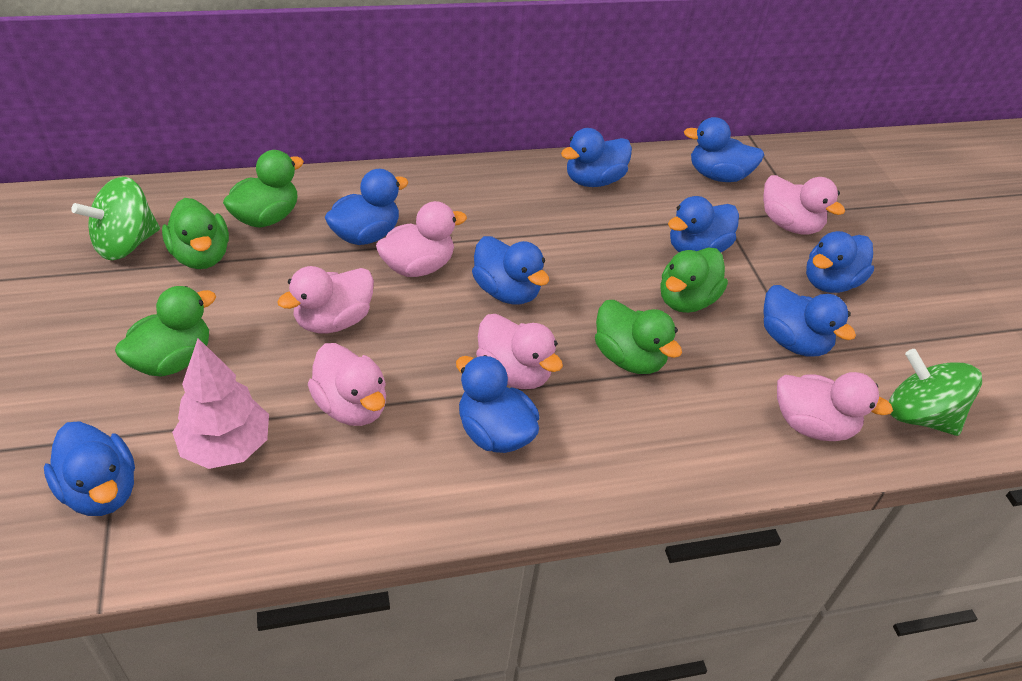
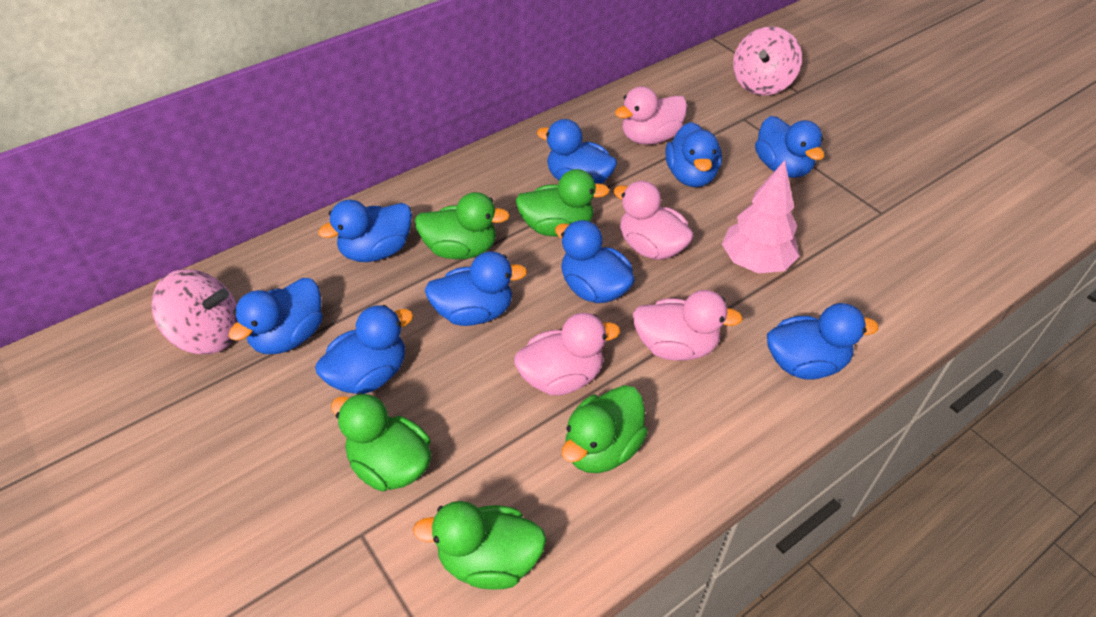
green spinning top: 2 -> 0
pink duck: 6 -> 4
pink spinning top: 0 -> 2

